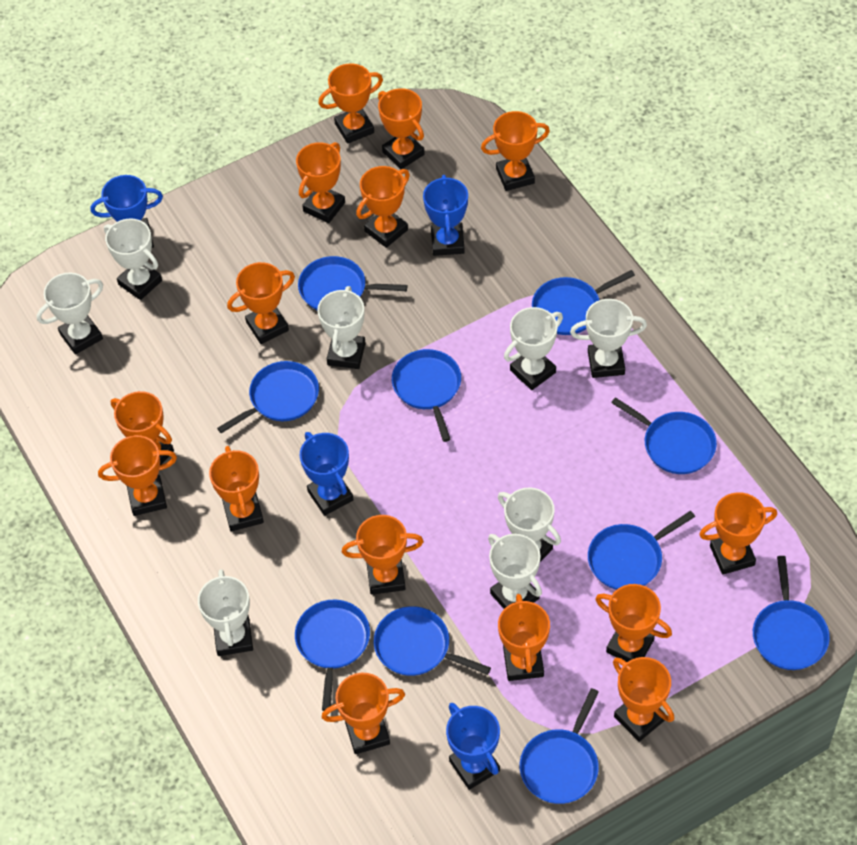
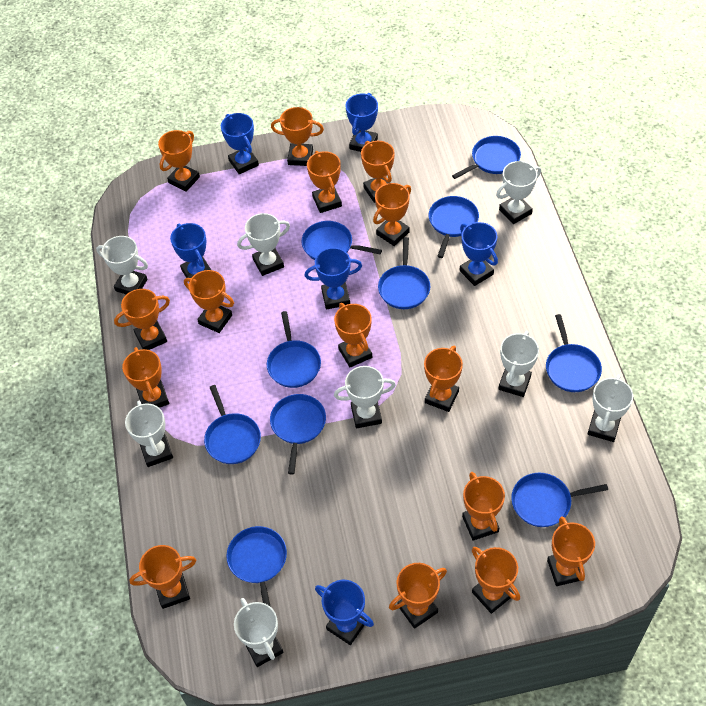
blue trophy: 4 -> 6

